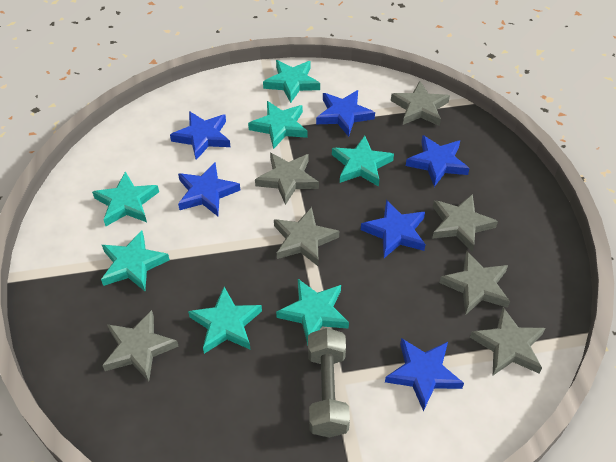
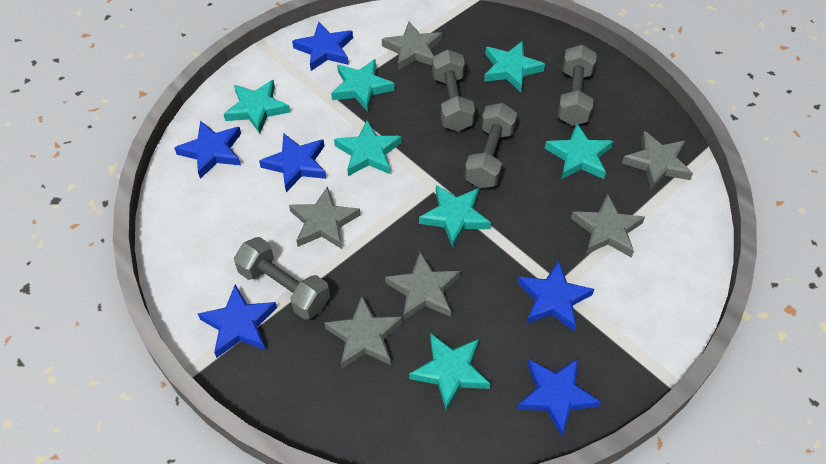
grey dumbbell: 1 -> 4
grey star: 7 -> 6

